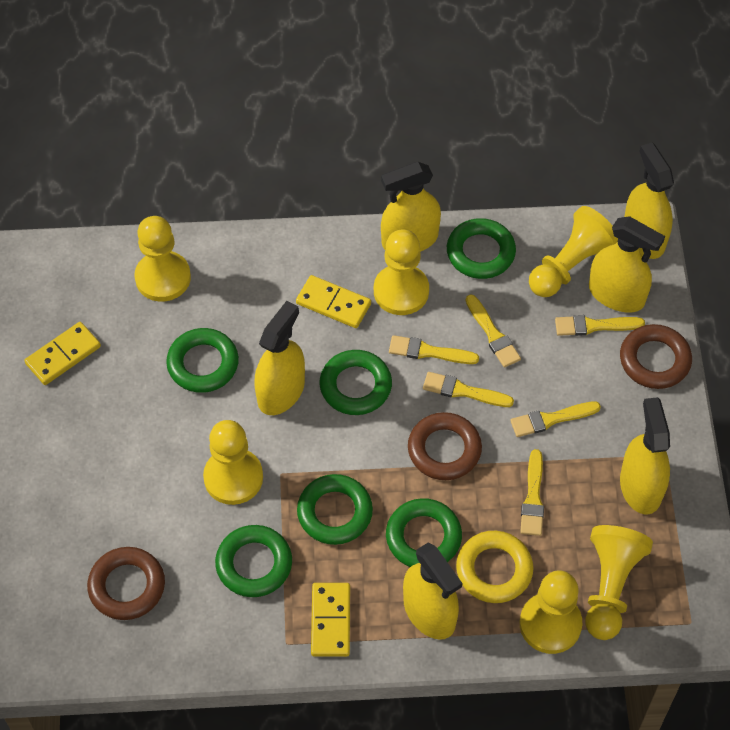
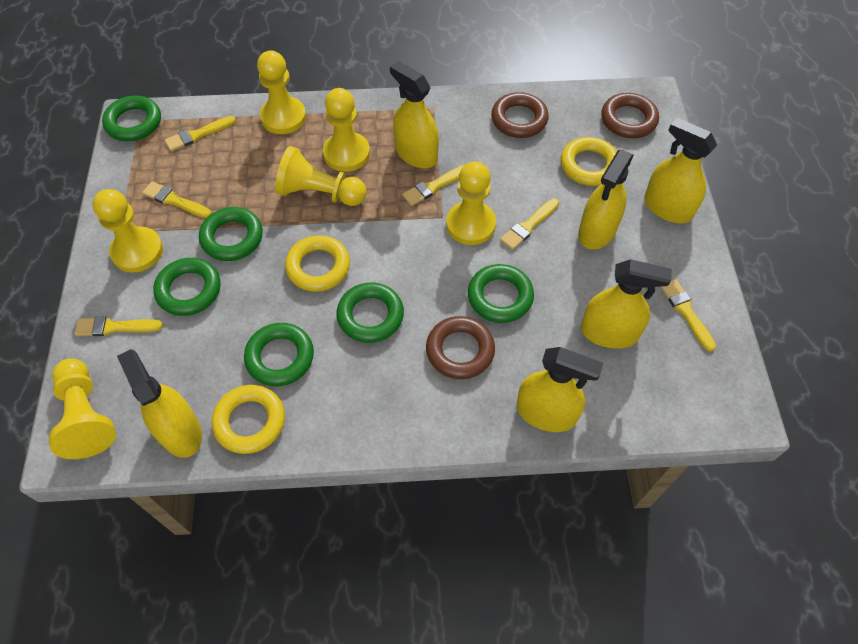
yellow domino: 3 -> 0
yellow ring: 1 -> 3

